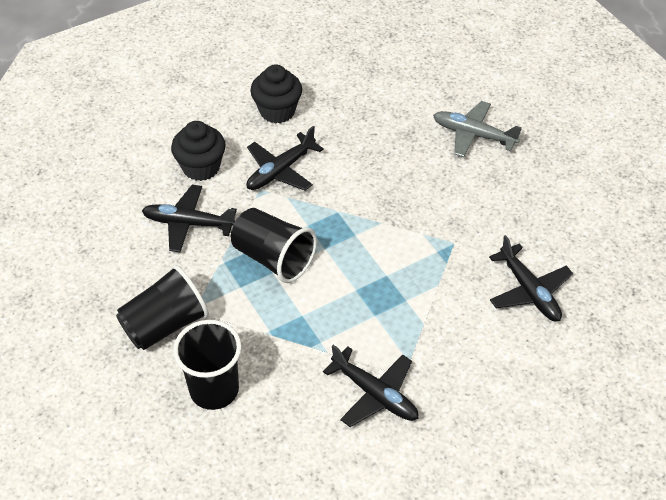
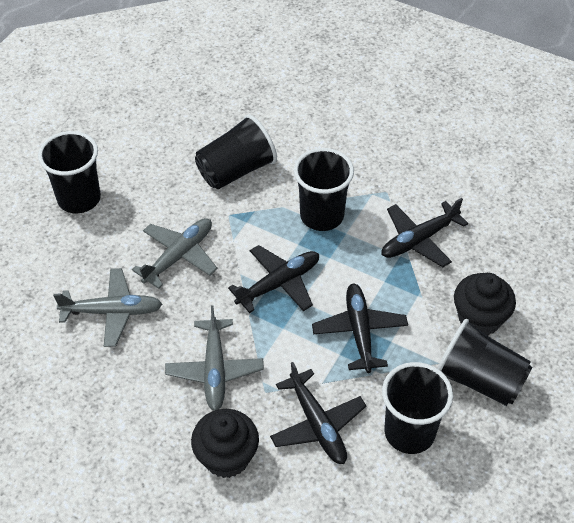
black cup: 3 -> 5
grey plane: 1 -> 3

